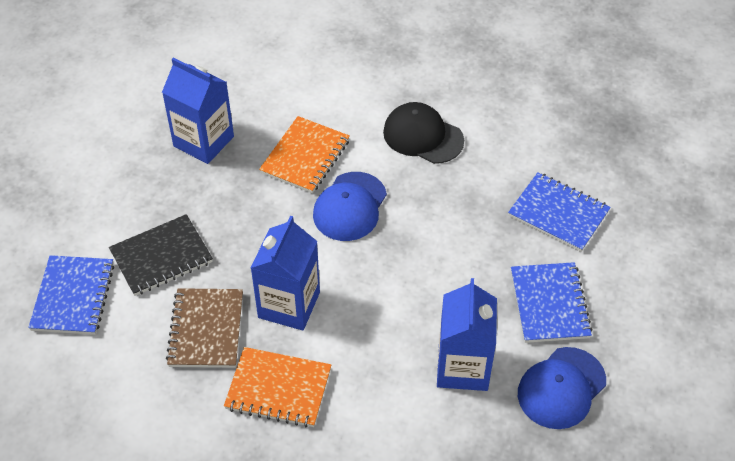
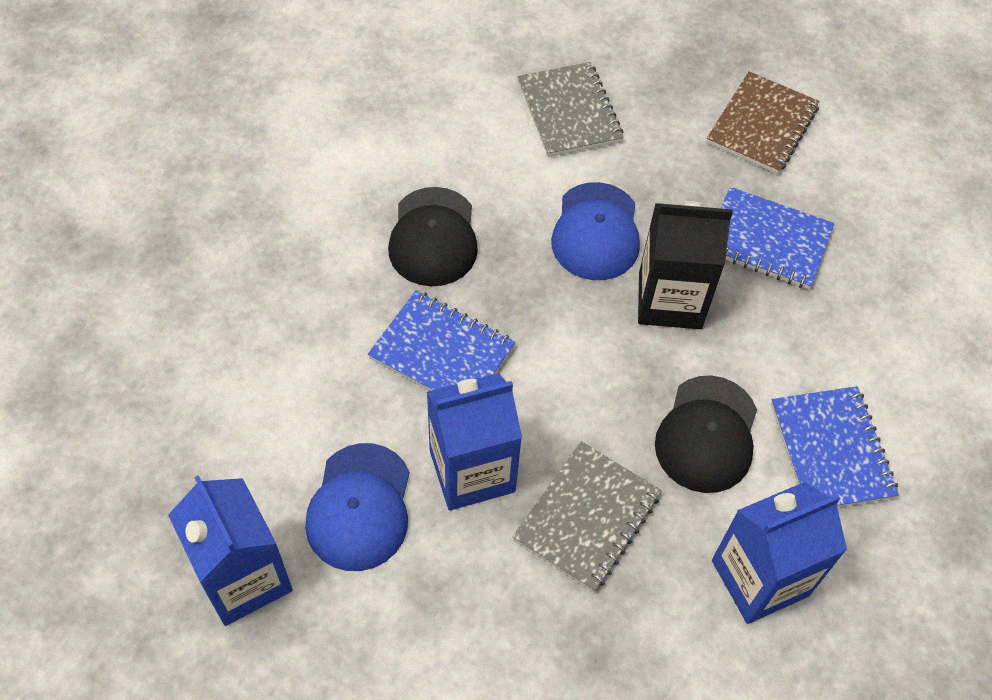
black cap: 1 -> 2
black carton: 0 -> 1
black notebook: 1 -> 0
grey notebook: 0 -> 2
orange notebook: 2 -> 0

